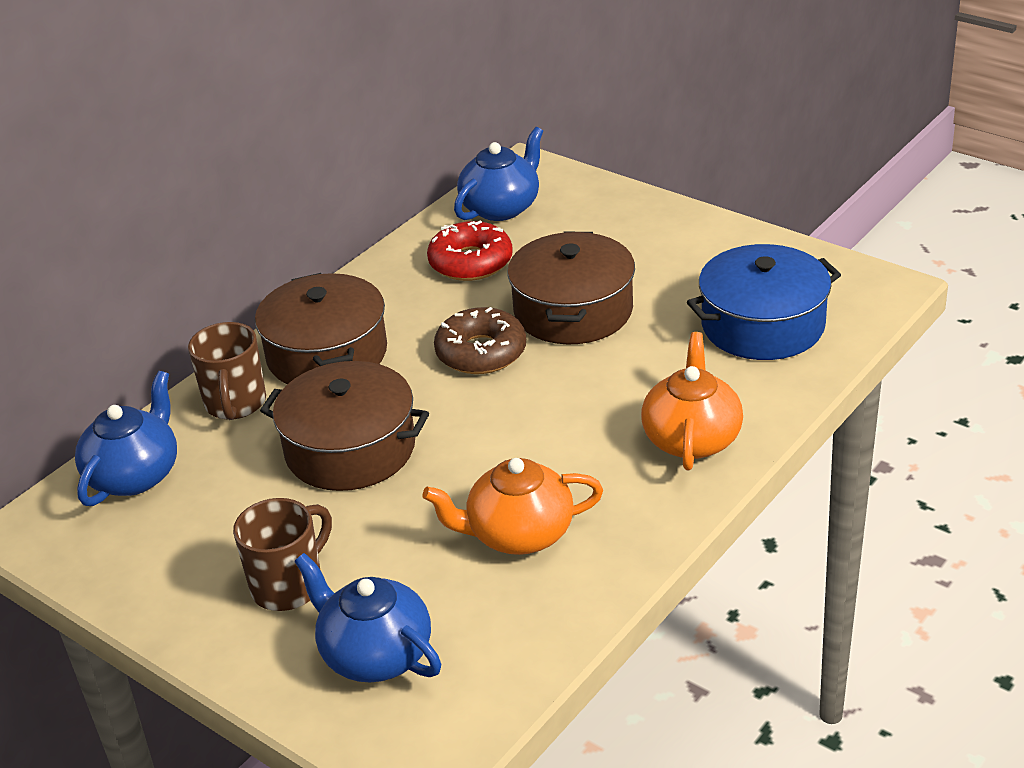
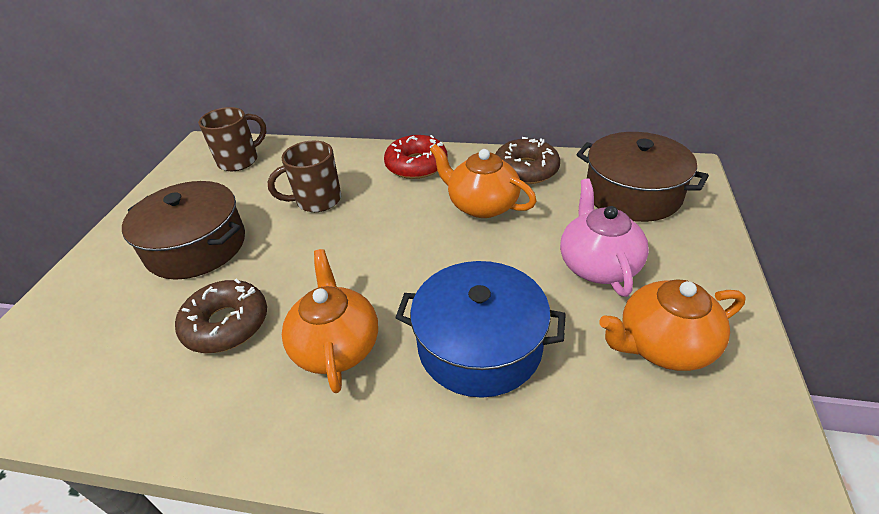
blue teapot: 3 -> 0
brown donut: 1 -> 2
brown pot: 3 -> 2
orange teapot: 2 -> 3
pink teapot: 0 -> 1

